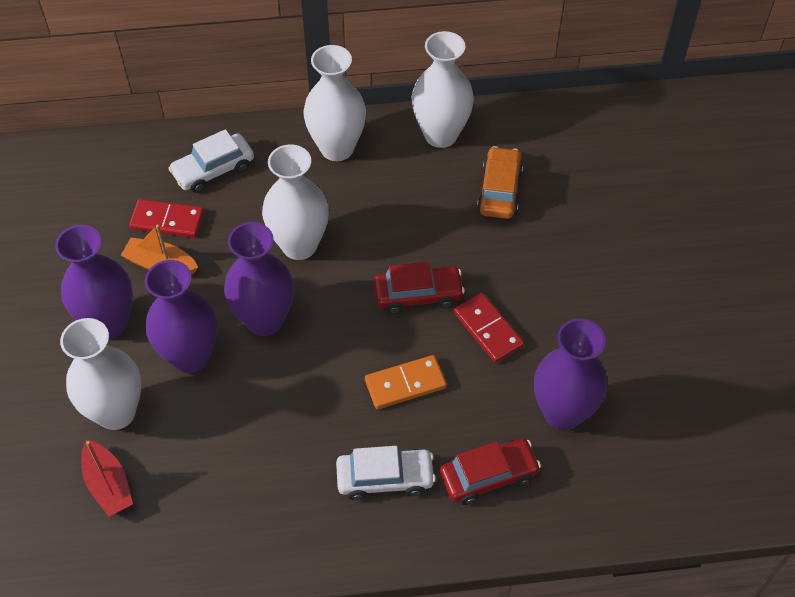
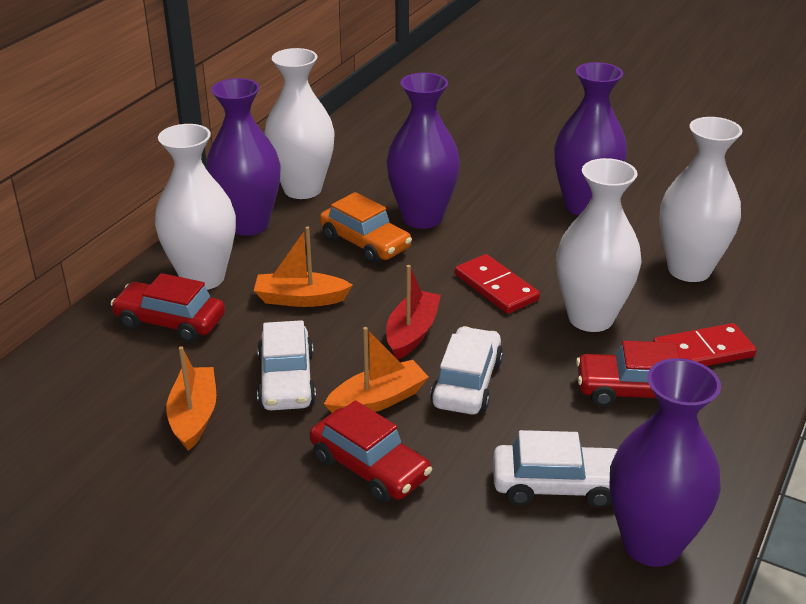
orange boat: 1 -> 3
orange domino: 1 -> 0
red car: 2 -> 3
white car: 2 -> 3

